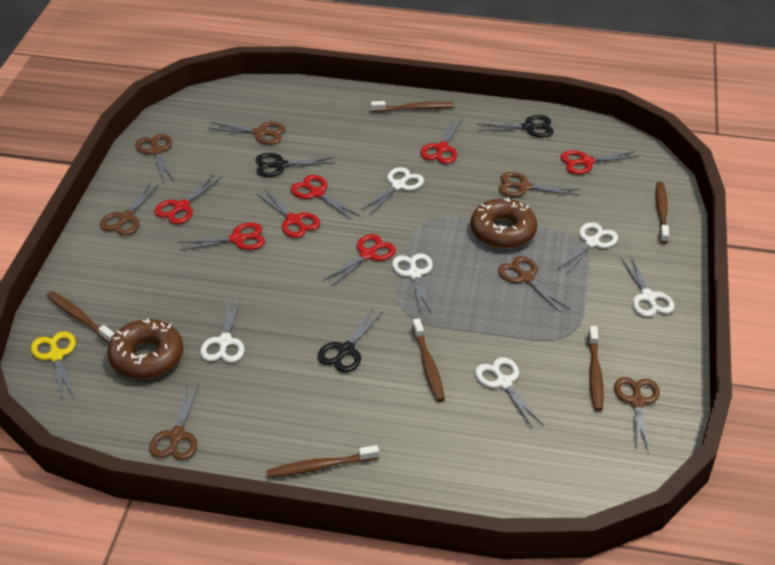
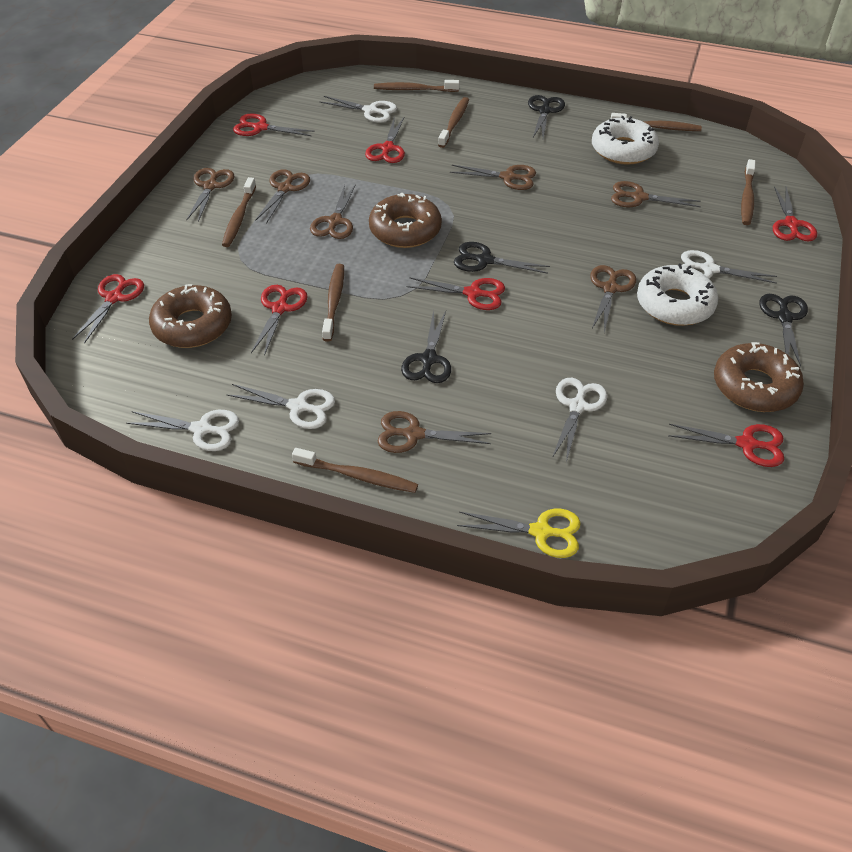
black scissors: 3 -> 4
brown donut: 2 -> 3
brown toothbrush: 6 -> 7
white donut: 0 -> 2
white scissors: 6 -> 5

